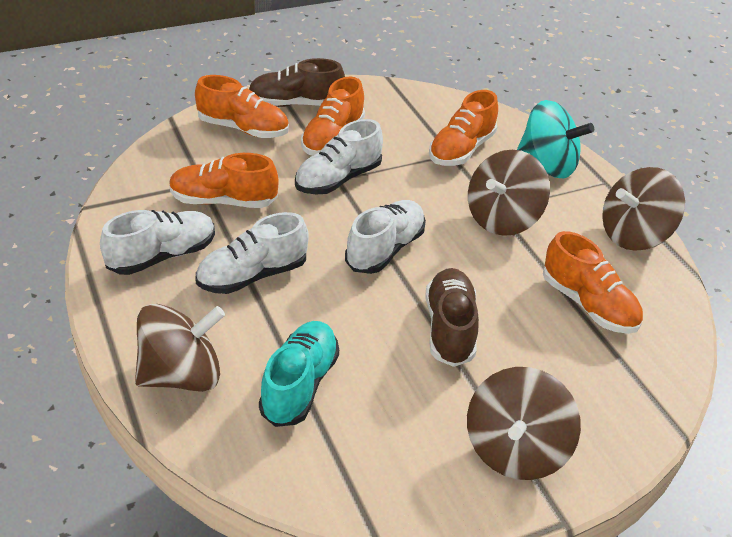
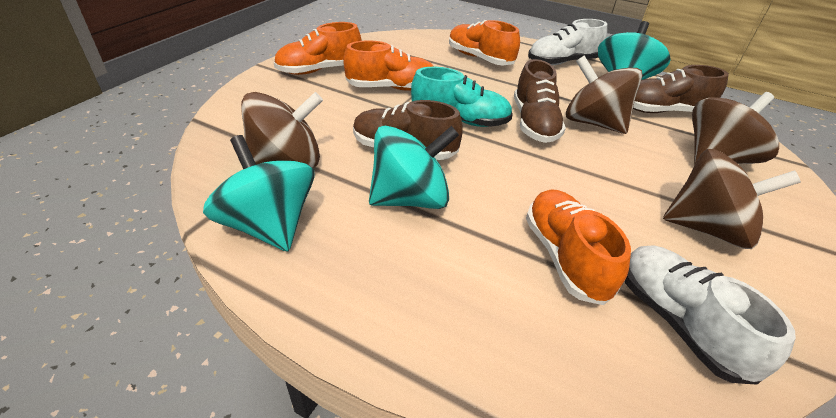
brown shoe: 2 -> 3
orange shoe: 5 -> 4
turquoise spinning top: 1 -> 3
white shoe: 4 -> 2

